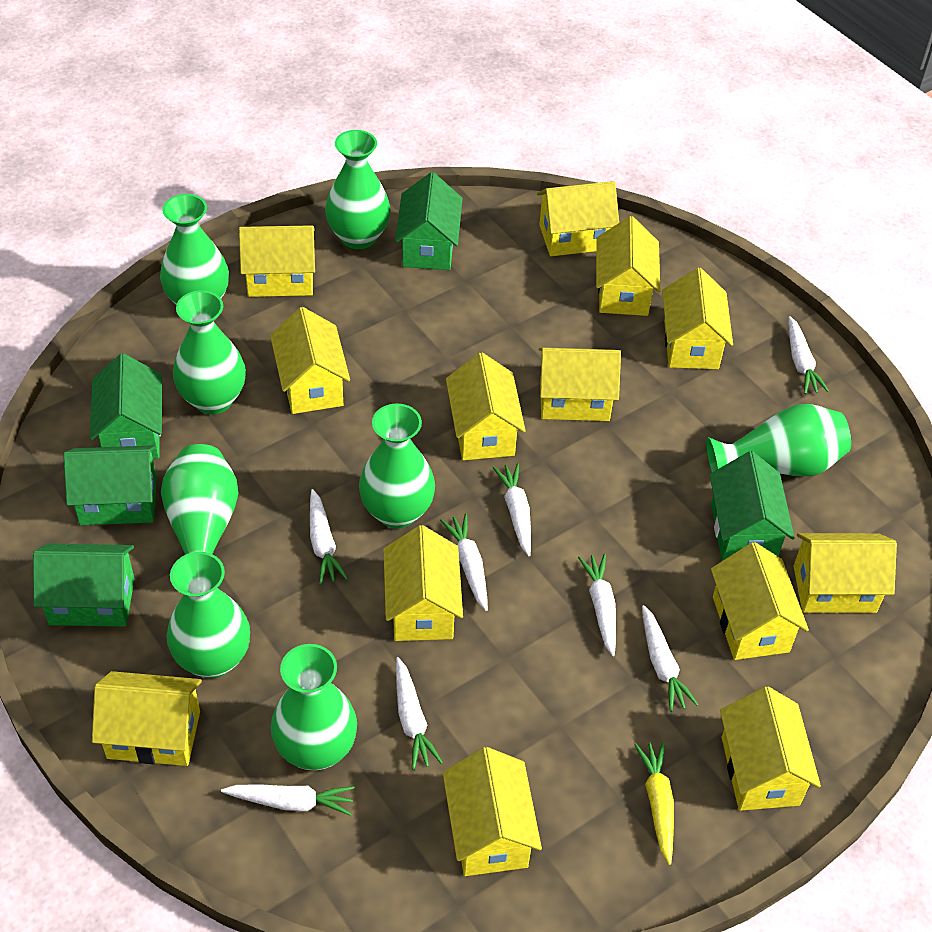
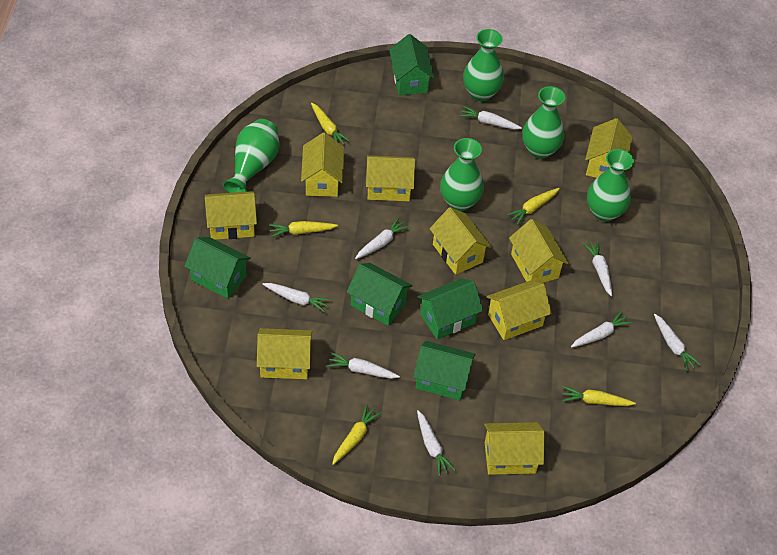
green vase: 8 -> 5
yellow carrot: 1 -> 5
yellow house: 13 -> 9

